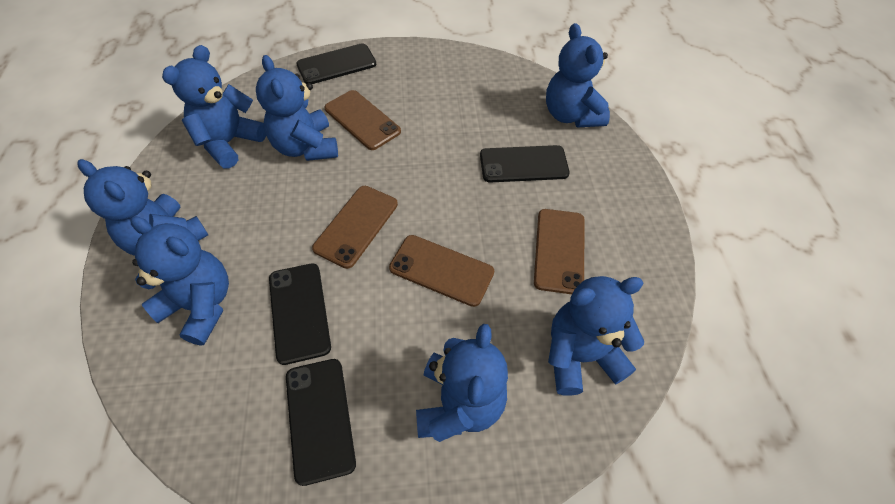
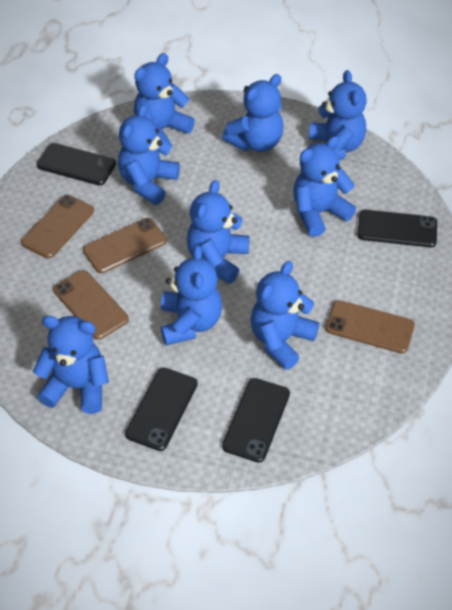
blue teddy bear: 7 -> 9

